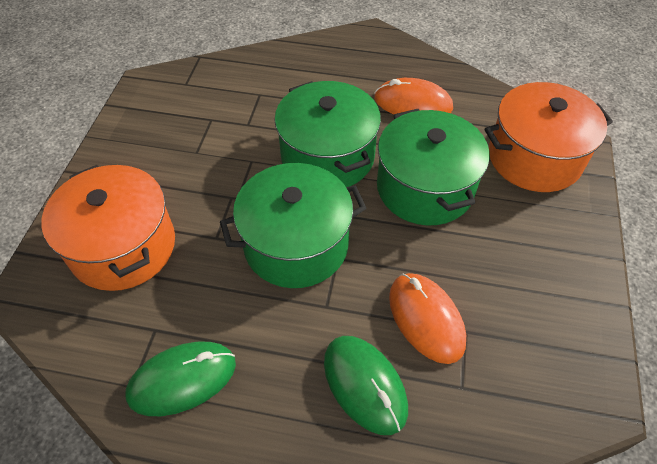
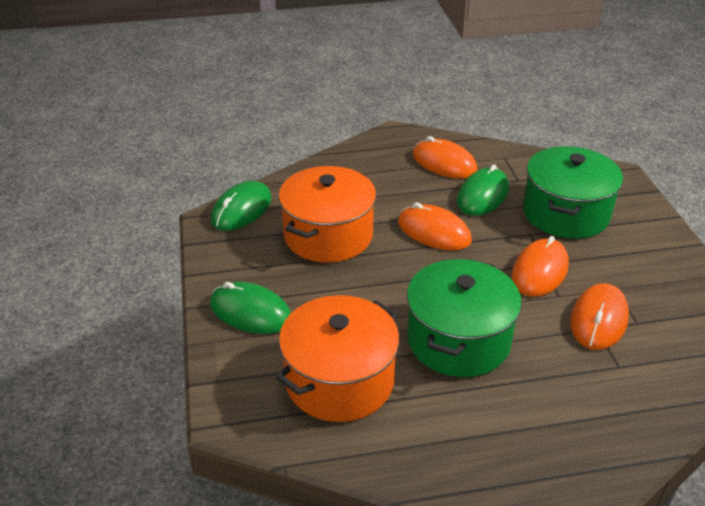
green mouse: 2 -> 3
green pot: 3 -> 2
orange mouse: 2 -> 4

